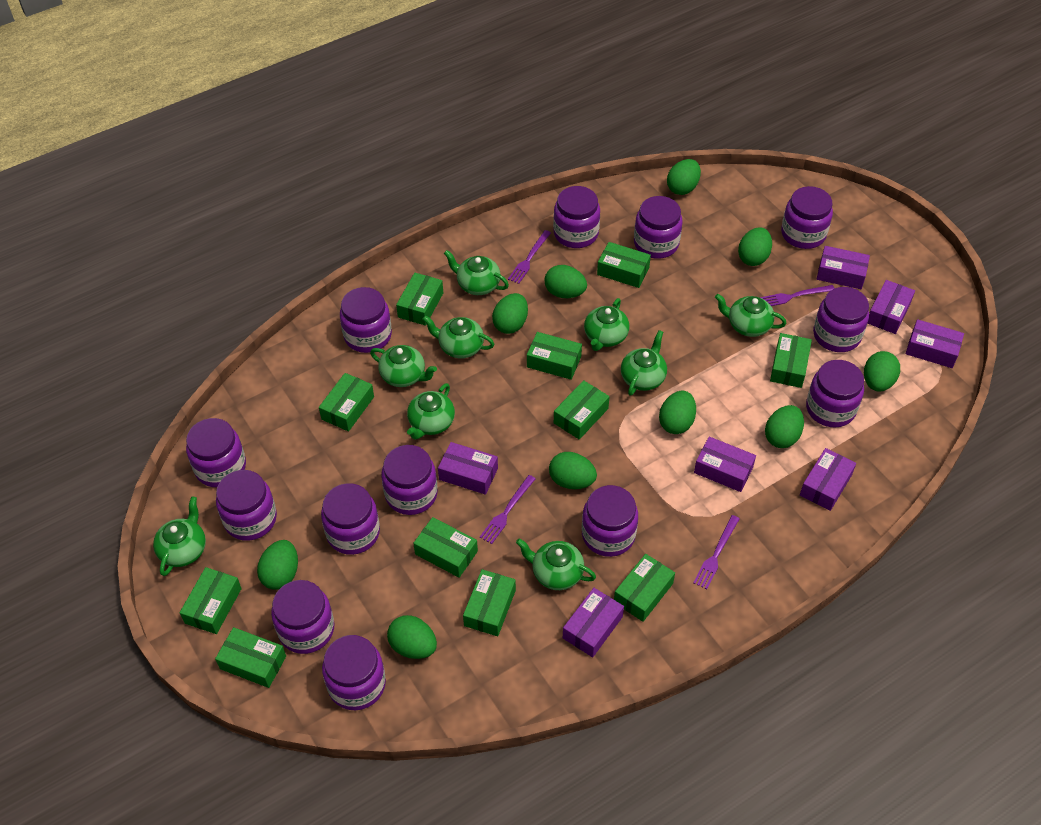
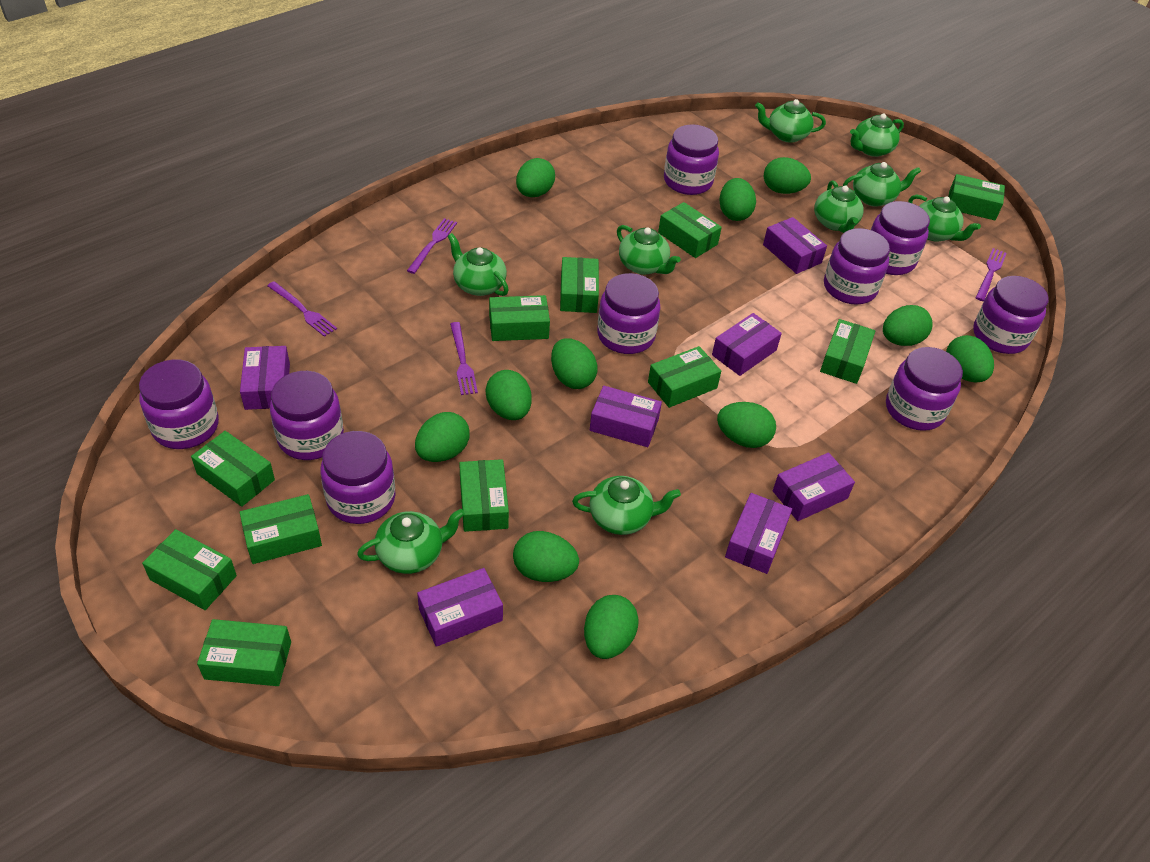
green egg: 10 -> 11
purple jar: 13 -> 9

